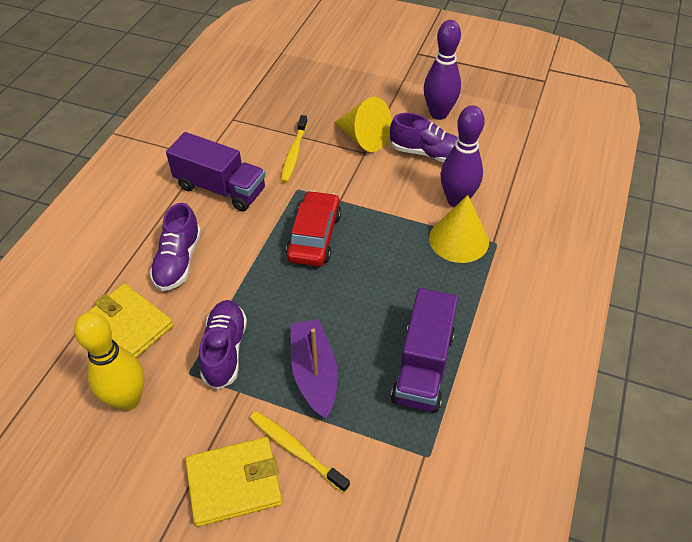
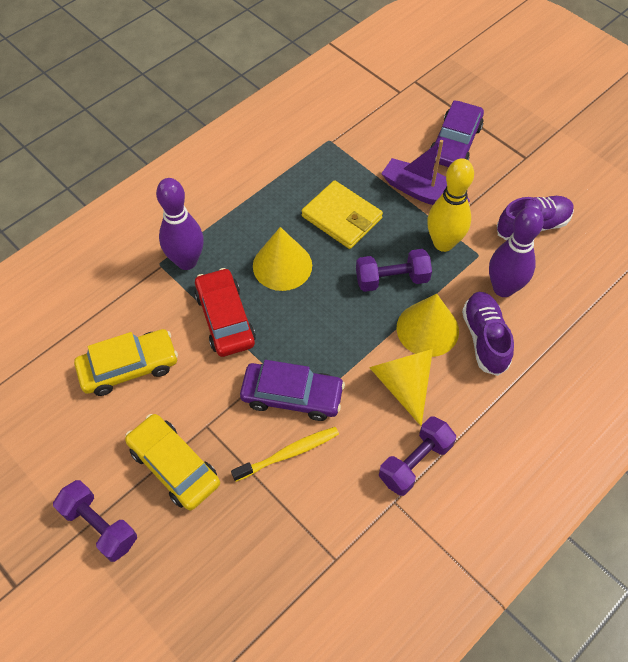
purple car: 0 -> 2
purple dumbbell: 0 -> 3
purple shoe: 3 -> 2
purple truck: 2 -> 0
yellow car: 0 -> 2
yellow cone: 2 -> 3
yellow toothbrush: 2 -> 1
yellow wallet: 2 -> 1

